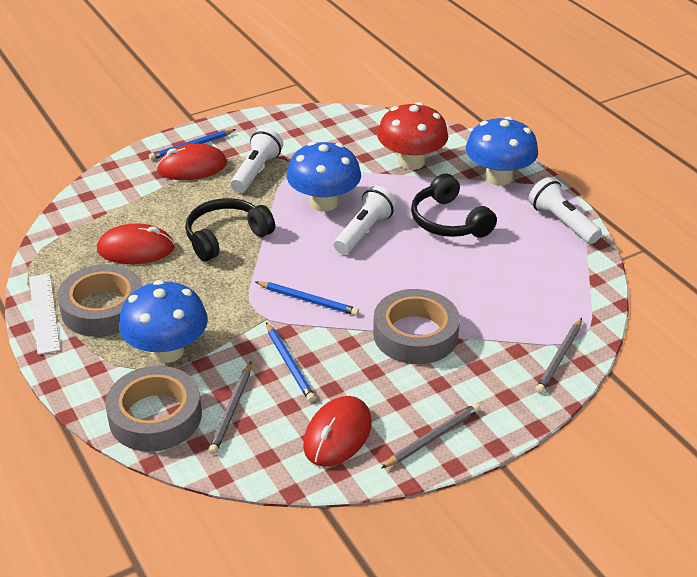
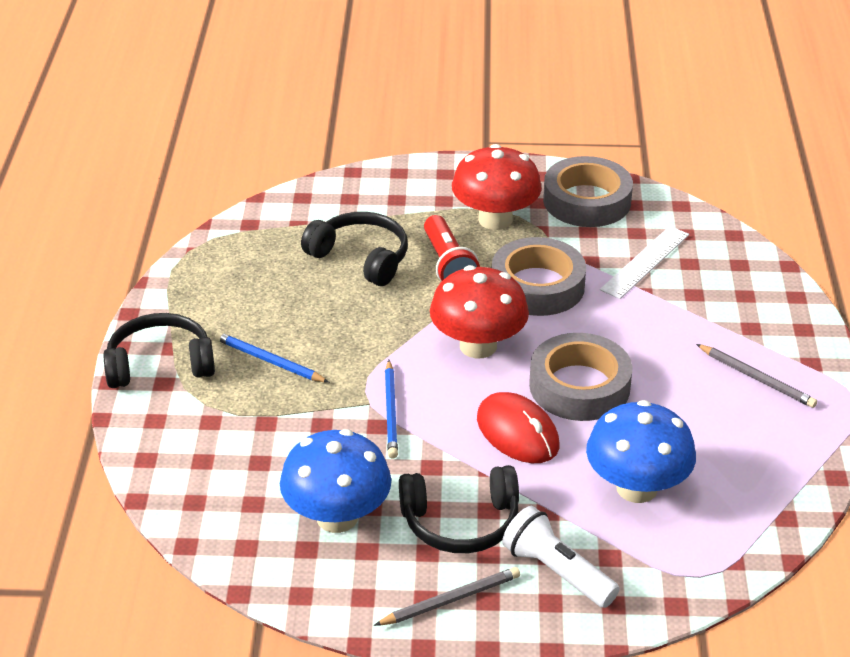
black headphones: 2 -> 3
blue mushroom: 3 -> 2
blue pencil: 3 -> 2
grey pencil: 3 -> 2
red flashlight: 0 -> 1
red mouse: 3 -> 1
red mushroom: 1 -> 2
white flashlight: 3 -> 1

